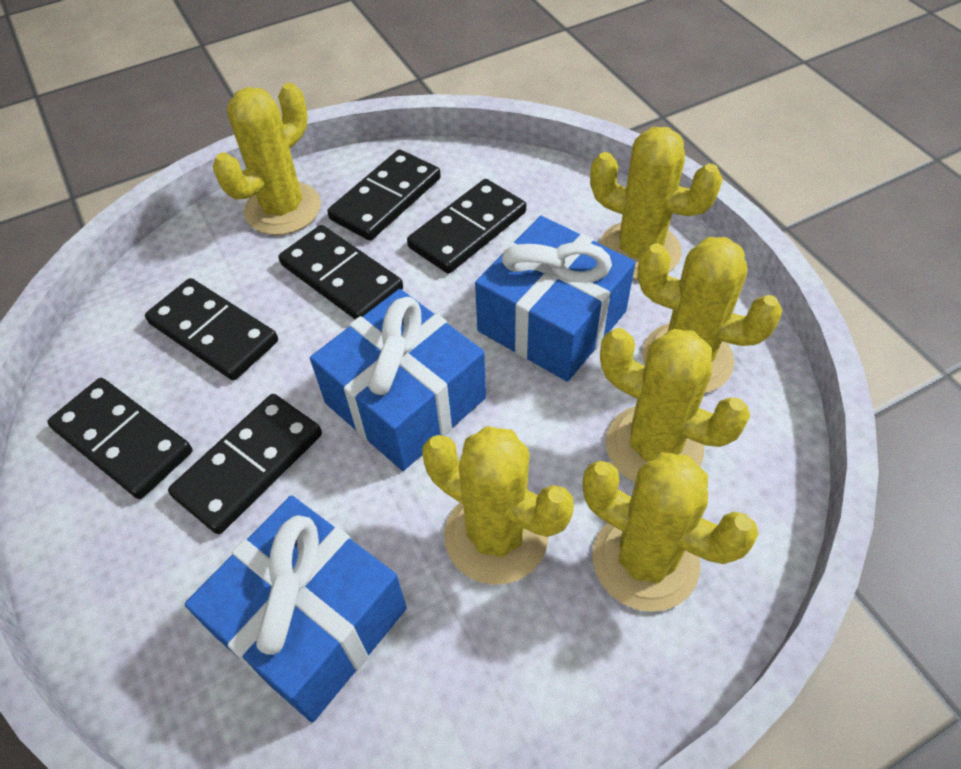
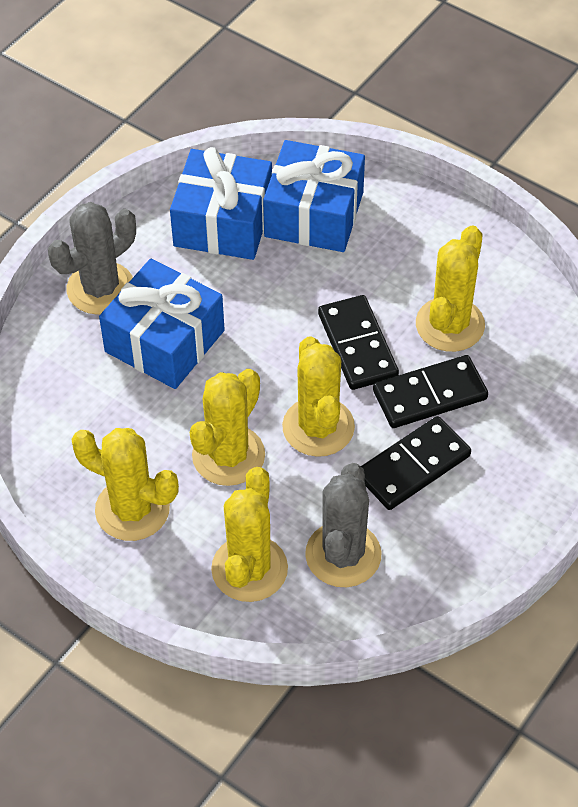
black domino: 6 -> 3
grey cactus: 0 -> 2
yellow cactus: 6 -> 5

